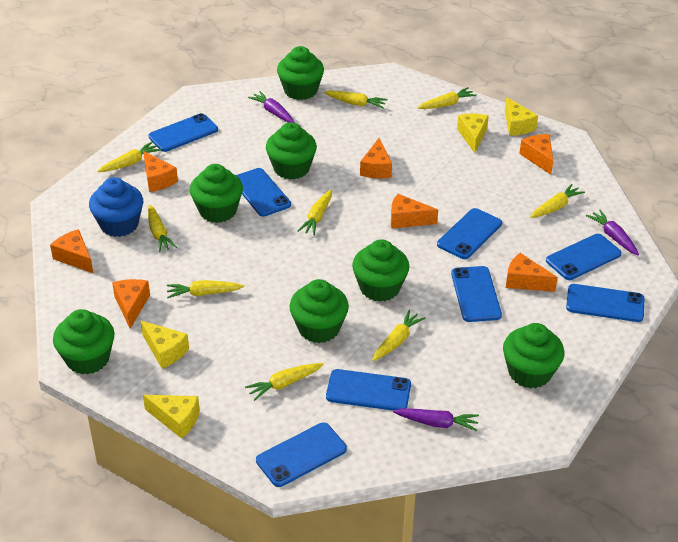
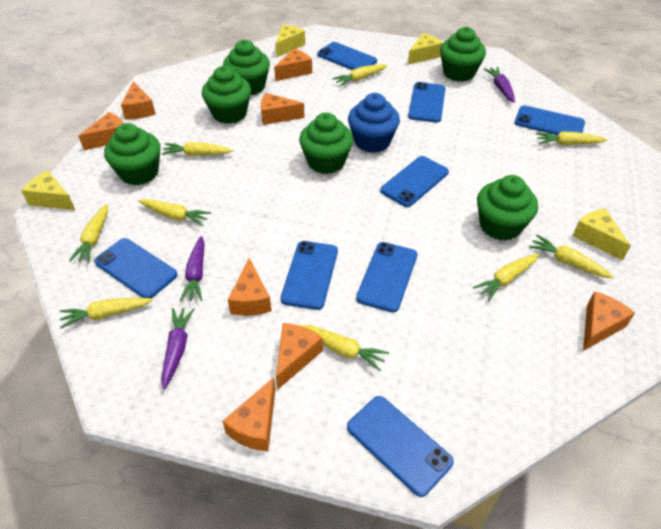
green cupcake: 7 -> 6
orange cheese: 7 -> 8

